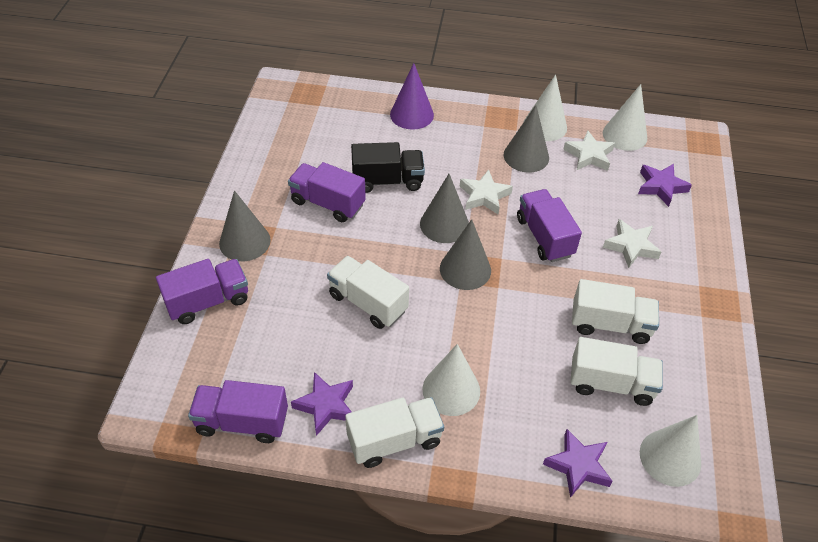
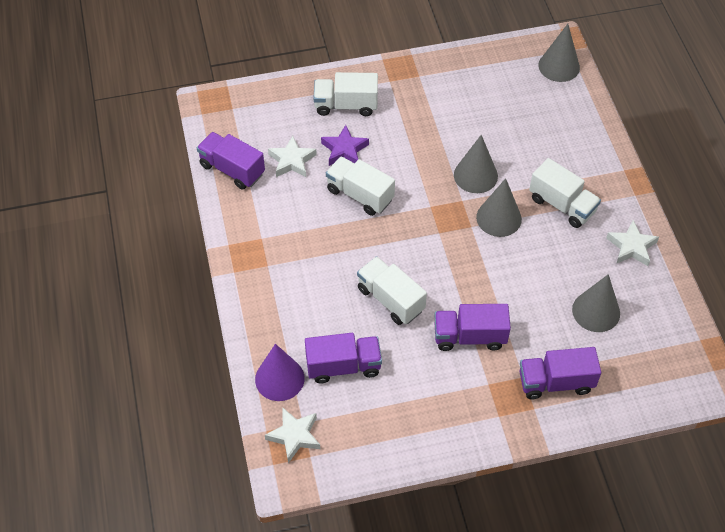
black truck: 1 -> 0
purple star: 3 -> 1
white cone: 4 -> 0

